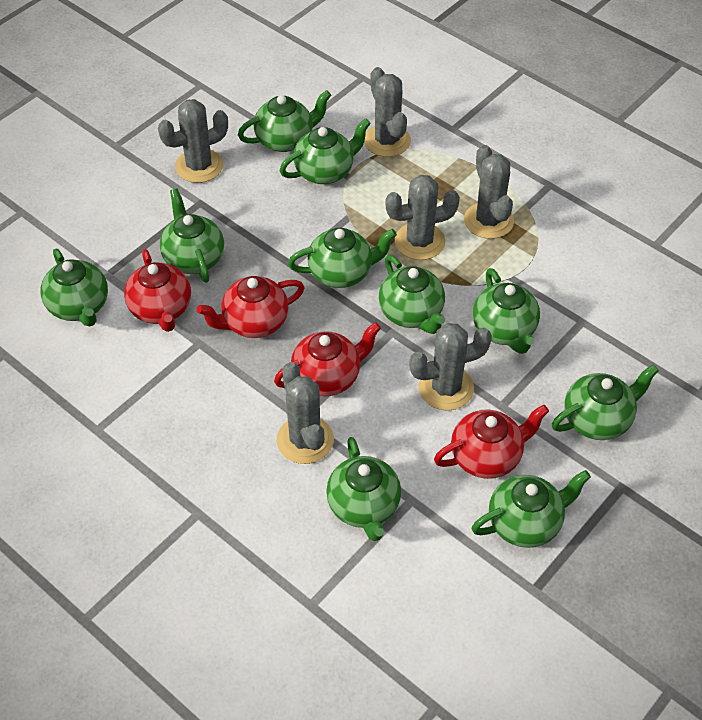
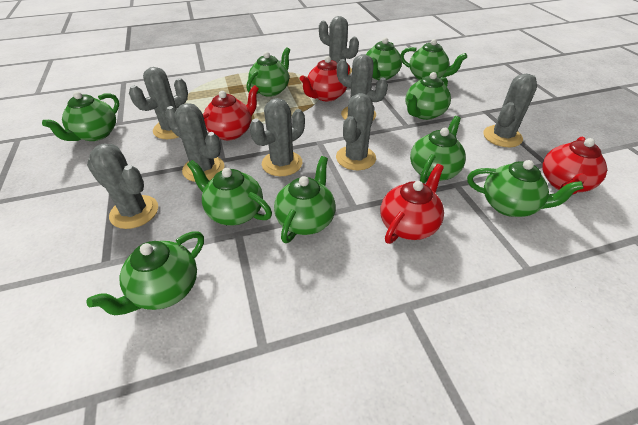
grey cactus: 6 -> 8

